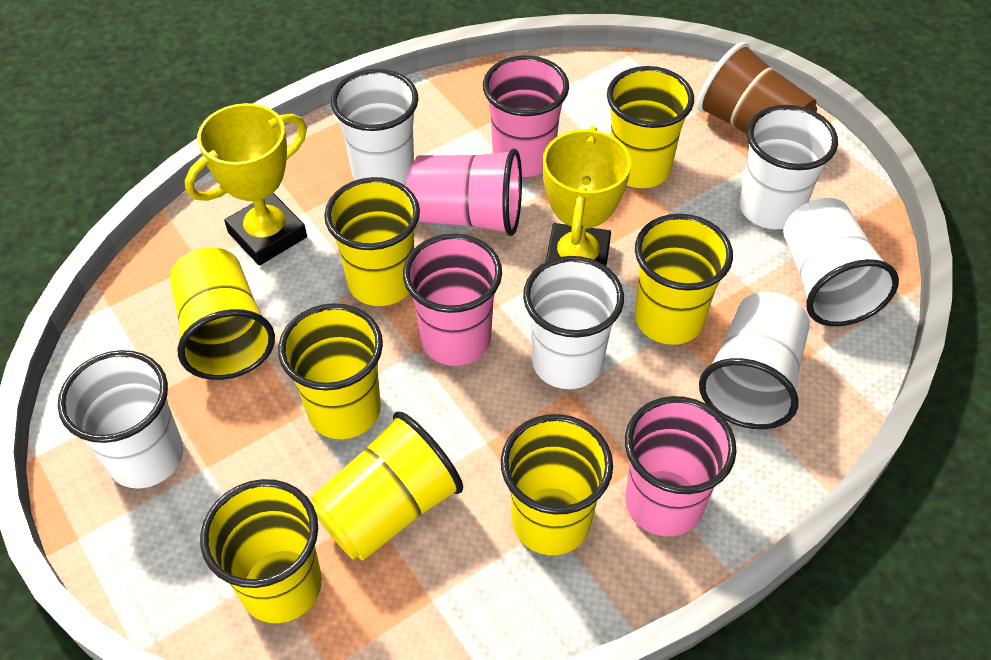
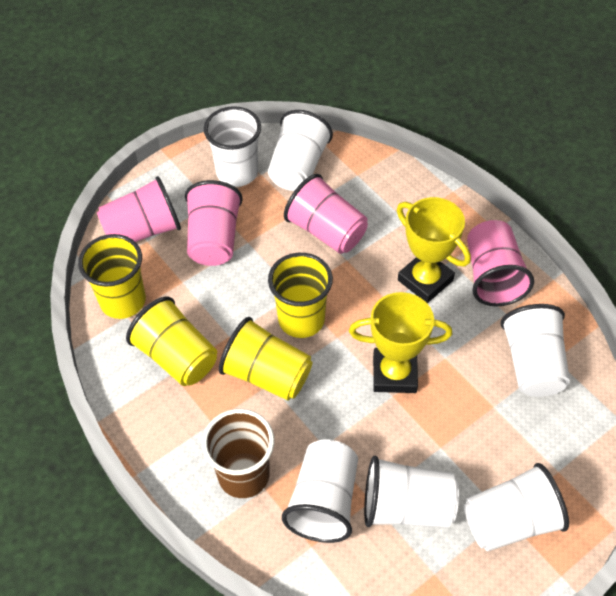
yellow cup: 8 -> 4

